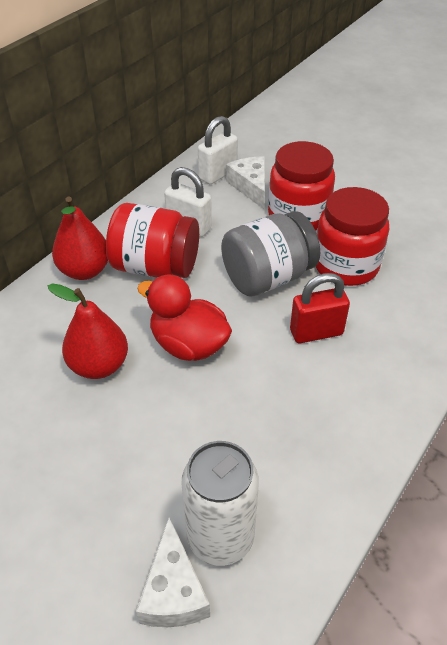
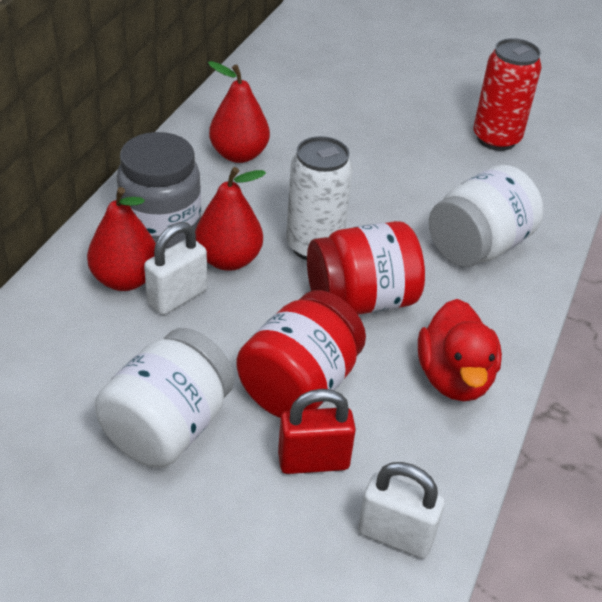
red can: 0 -> 1
red jar: 3 -> 2
red pear: 2 -> 3
white cheese: 2 -> 0
white jar: 0 -> 2

